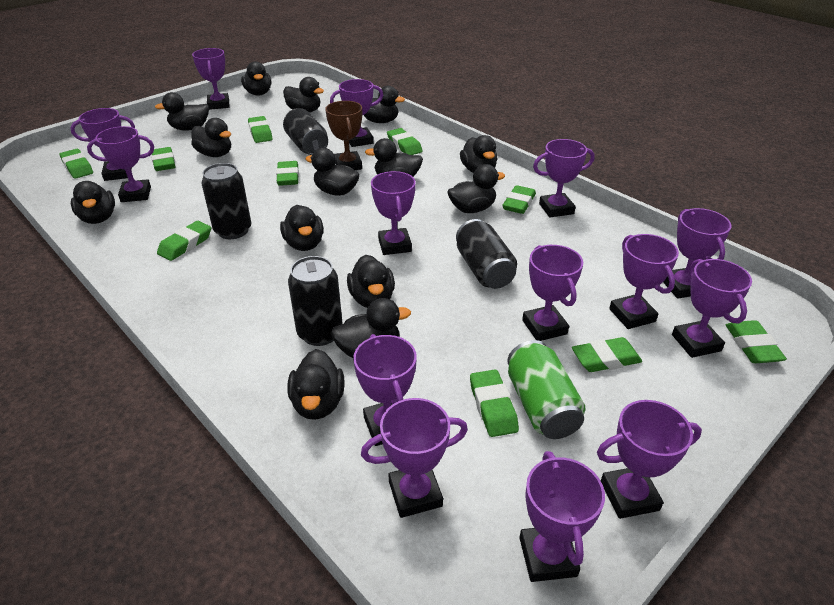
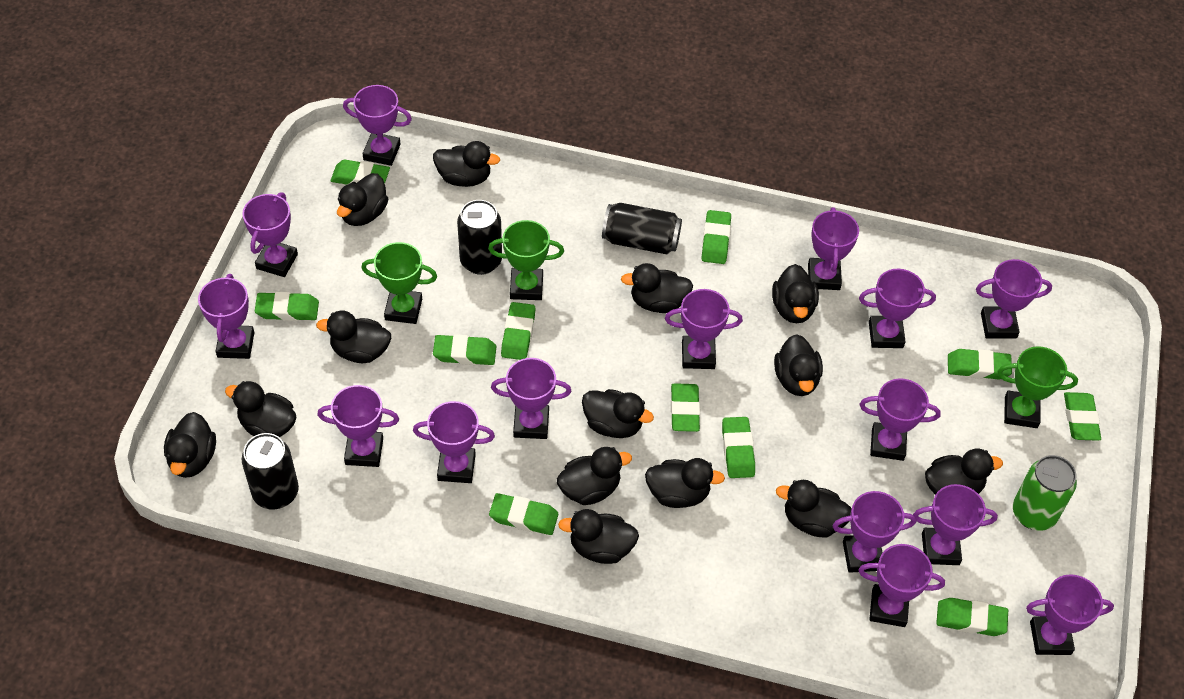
black can: 4 -> 3
brown trophy: 1 -> 0
green eraser: 10 -> 11
green trophy: 0 -> 3
purple trophy: 14 -> 15

